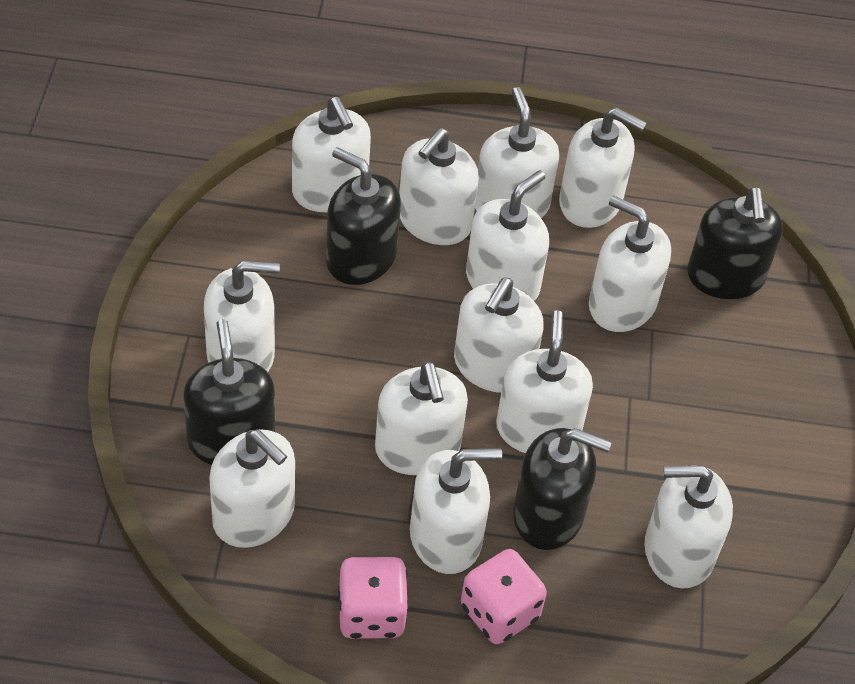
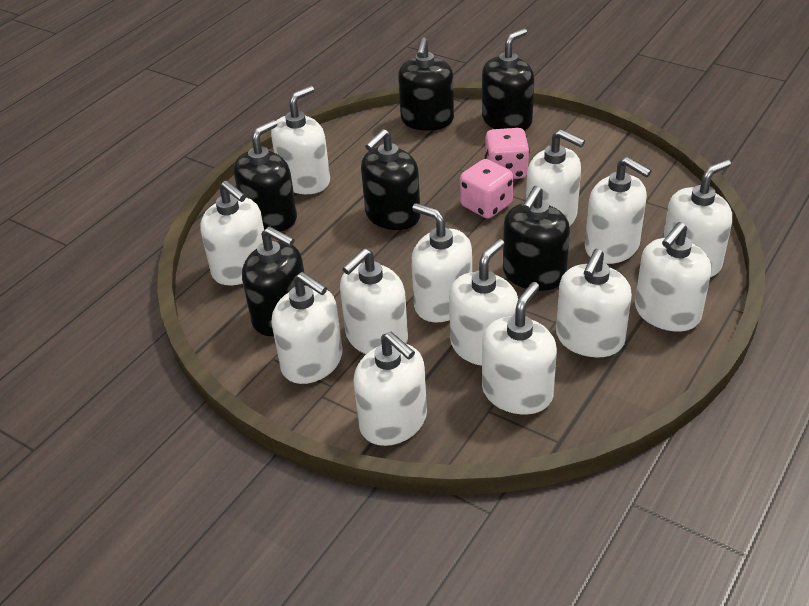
black soap dispenser: 4 -> 6

